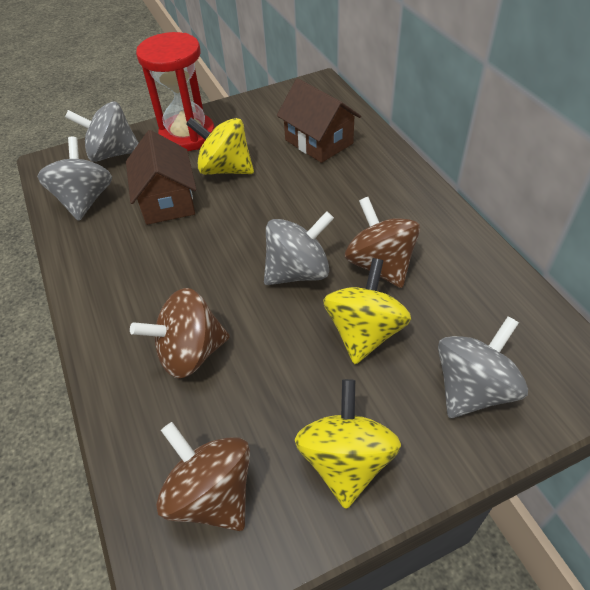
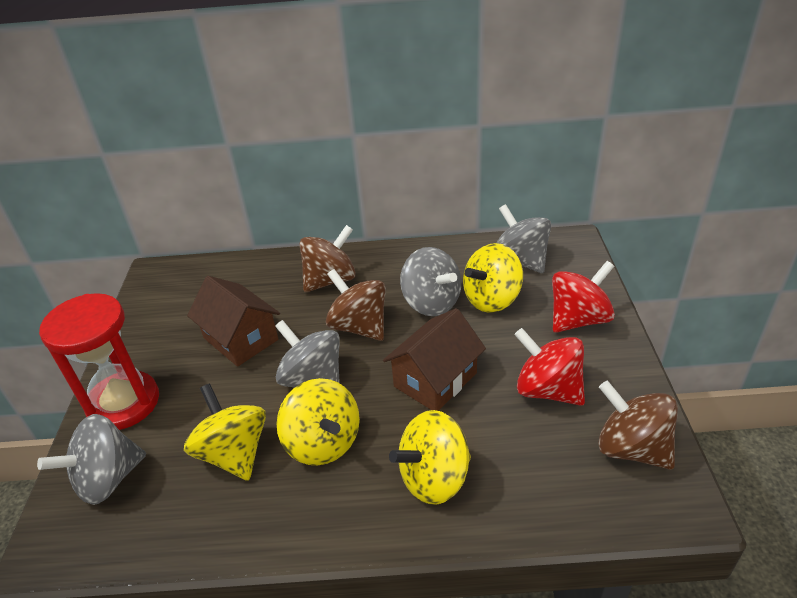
red spinning top: 0 -> 2
yellow spinning top: 3 -> 4

